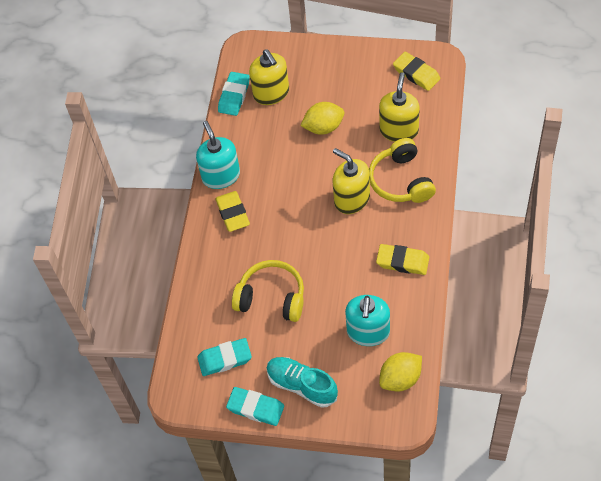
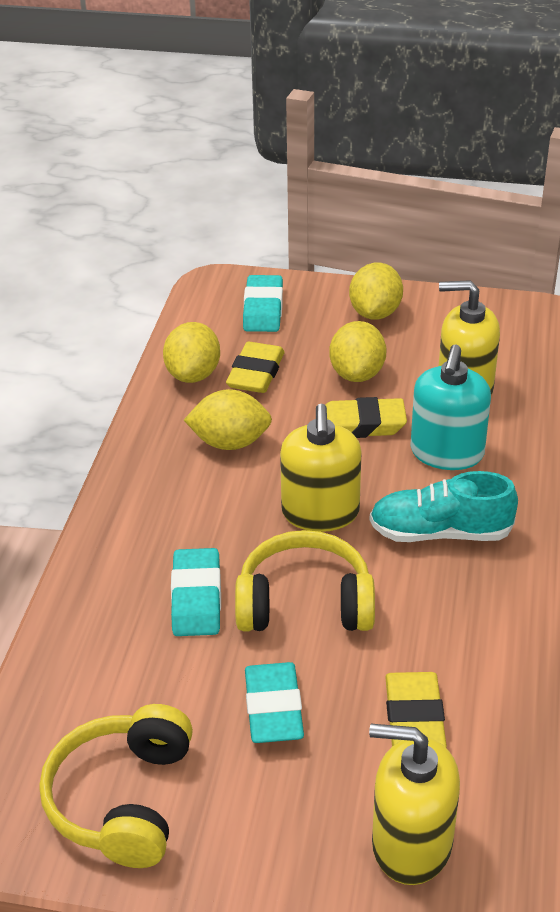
turquoise soap dispenser: 2 -> 1
yellow lemon: 2 -> 4

